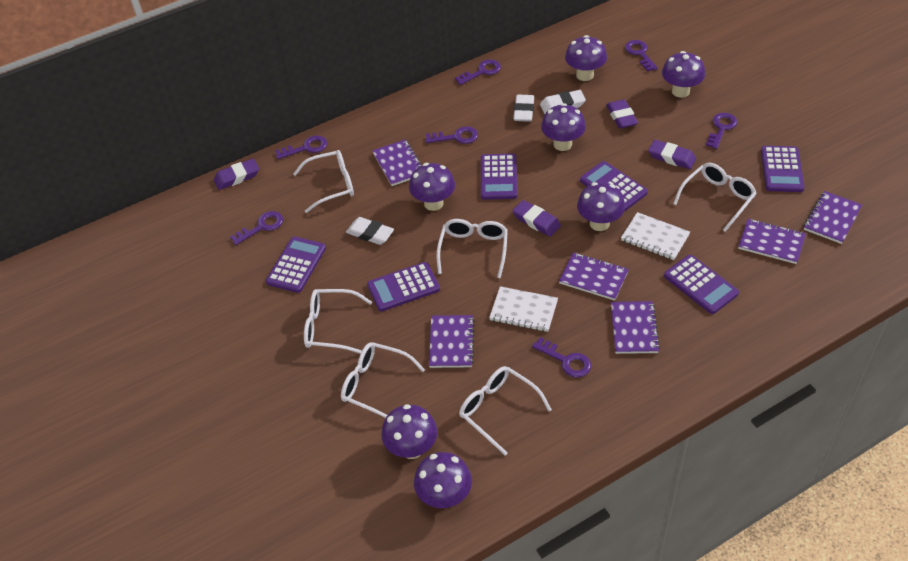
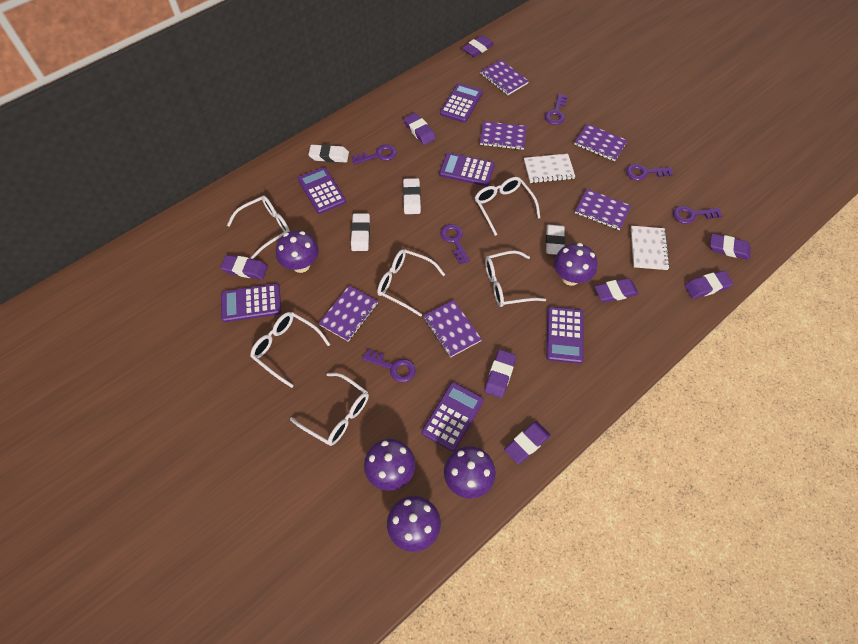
purple eraser: 4 -> 8
purple key: 7 -> 6
purple mushroom: 7 -> 5
white eraser: 3 -> 4

